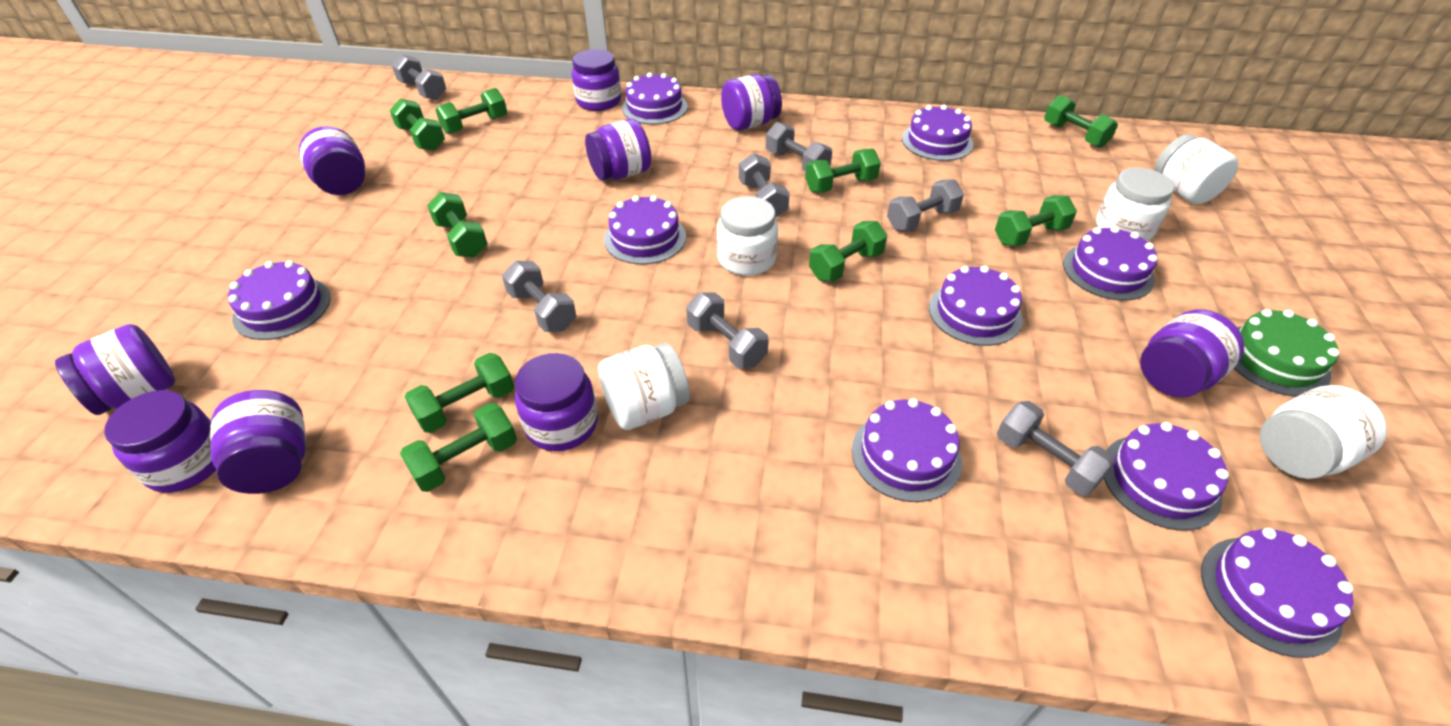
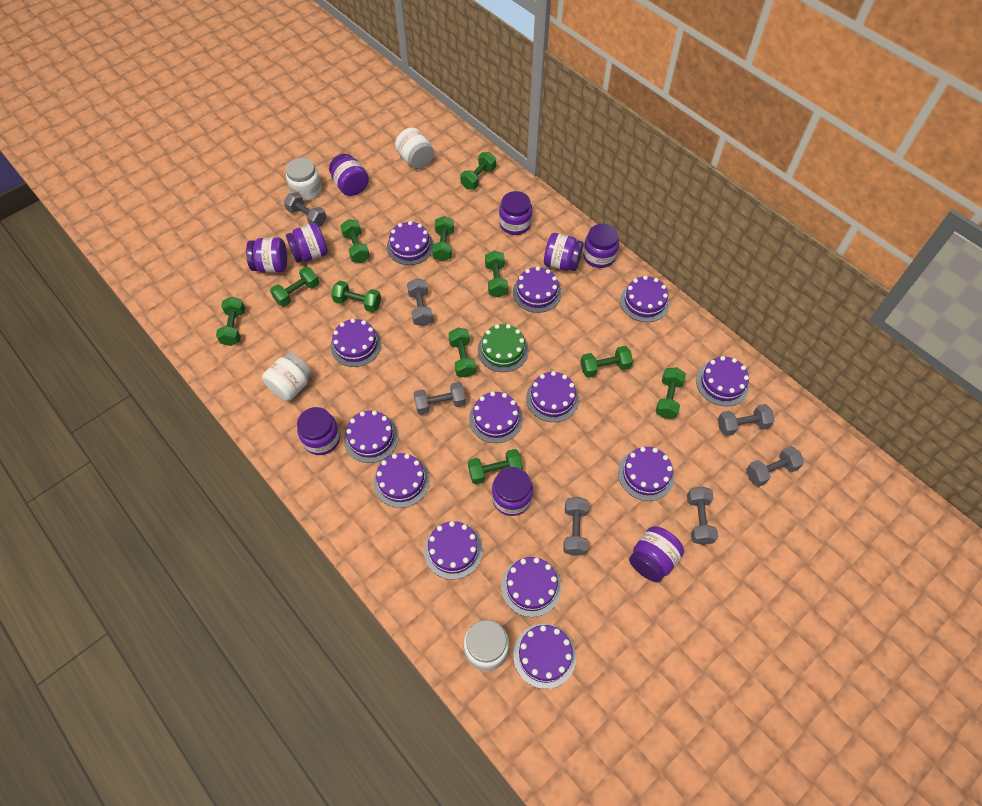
green dumbbell: 9 -> 11
purple cake: 9 -> 13
white jar: 5 -> 4

